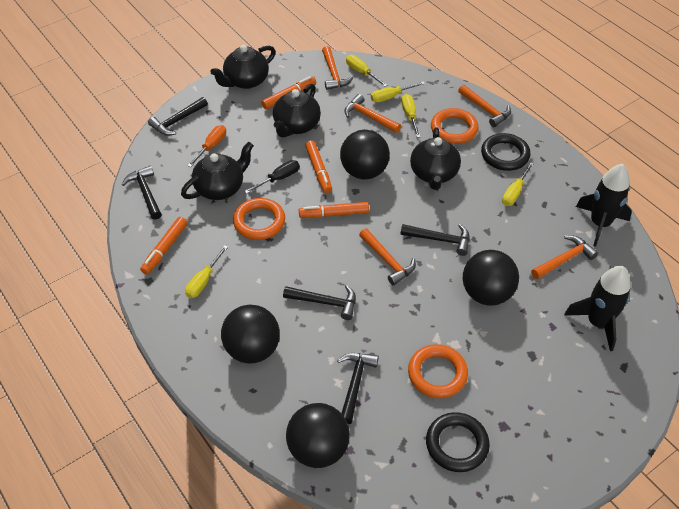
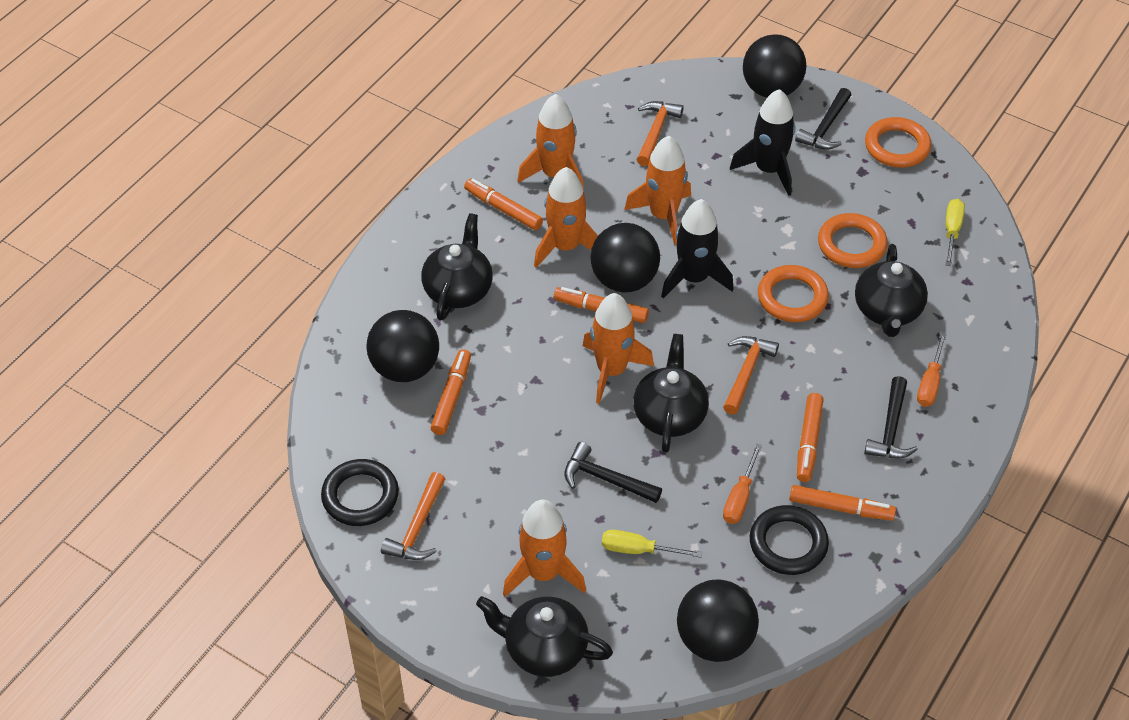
black hammer: 5 -> 3
black screwdriver: 1 -> 0
orange hammer: 5 -> 3
orange marker: 4 -> 5
orange rocket: 0 -> 5
orange screwdriver: 1 -> 2
yellow screwdriver: 5 -> 2

